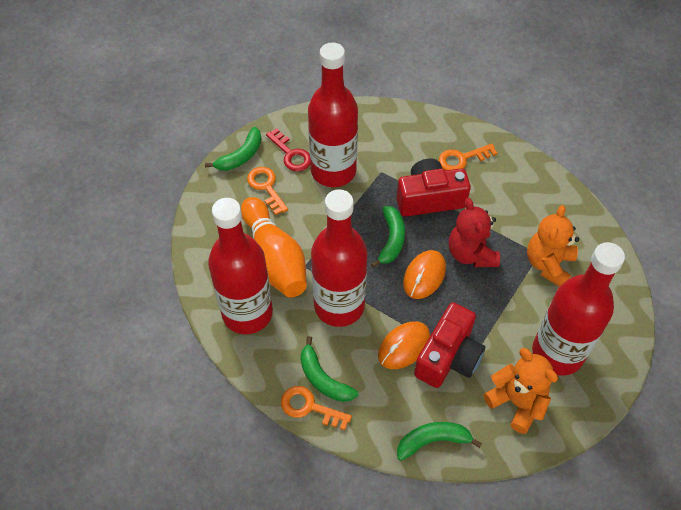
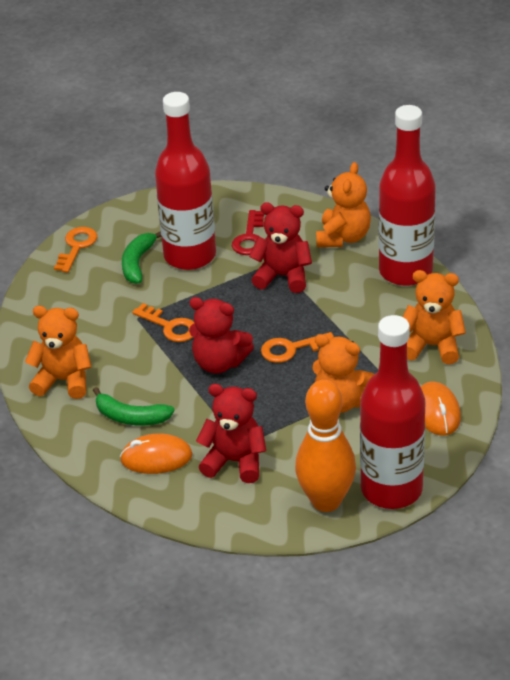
green banana: 4 -> 2
orange teddy bear: 2 -> 4
red bottle: 4 -> 3
red camera: 2 -> 0
red teddy bear: 1 -> 3

